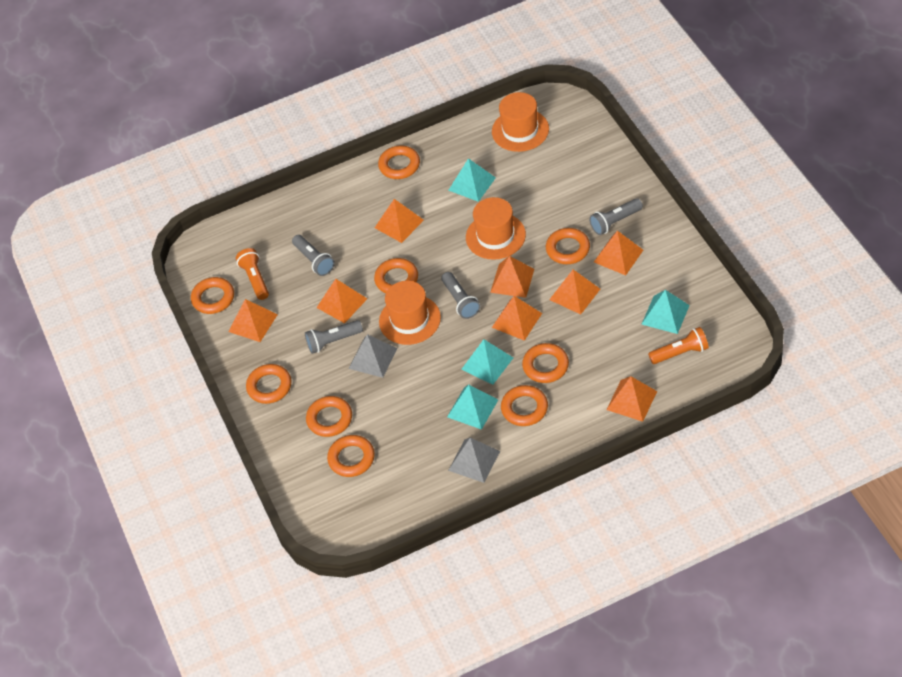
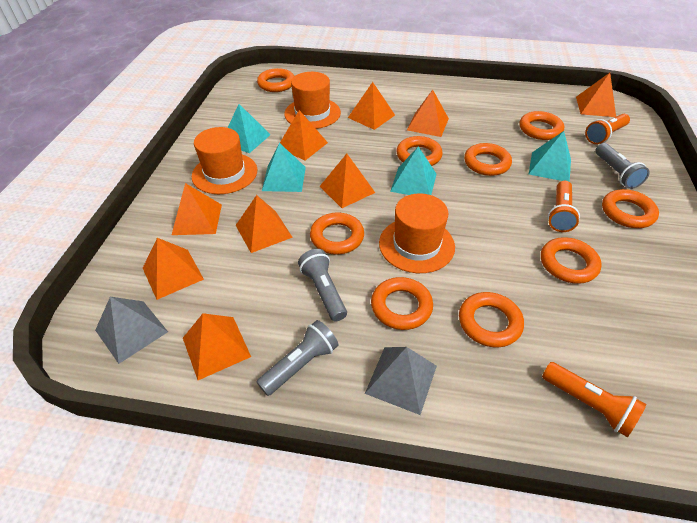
grey flashlight: 4 -> 3
orange flashlight: 2 -> 3
orange pyramid: 8 -> 9

